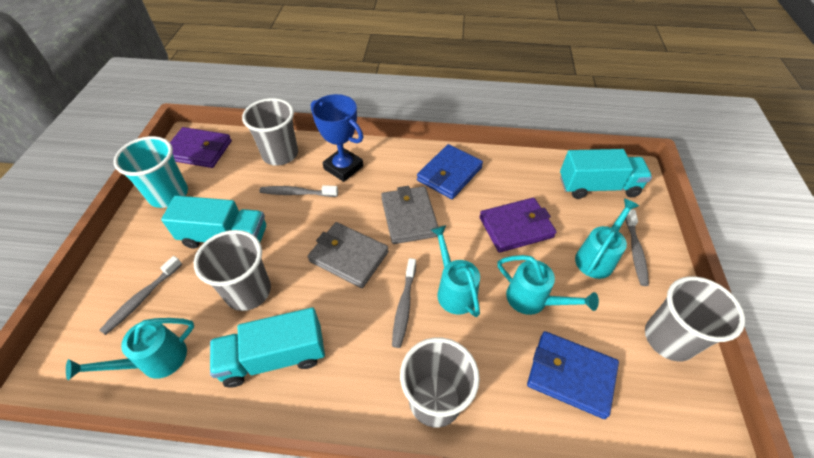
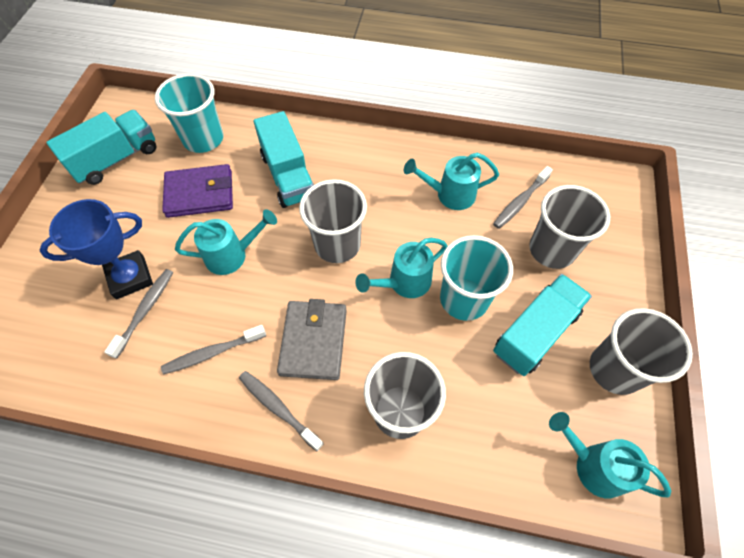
blue wallet: 2 -> 0
grey wallet: 2 -> 1
purple wallet: 2 -> 1
turquoise cup: 1 -> 2

